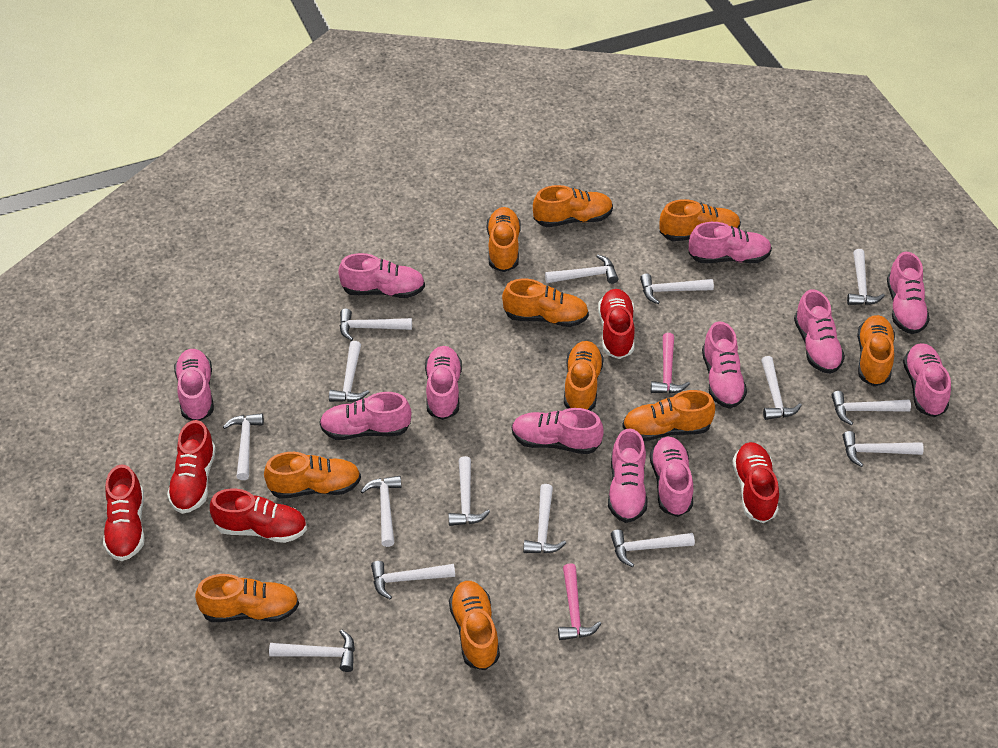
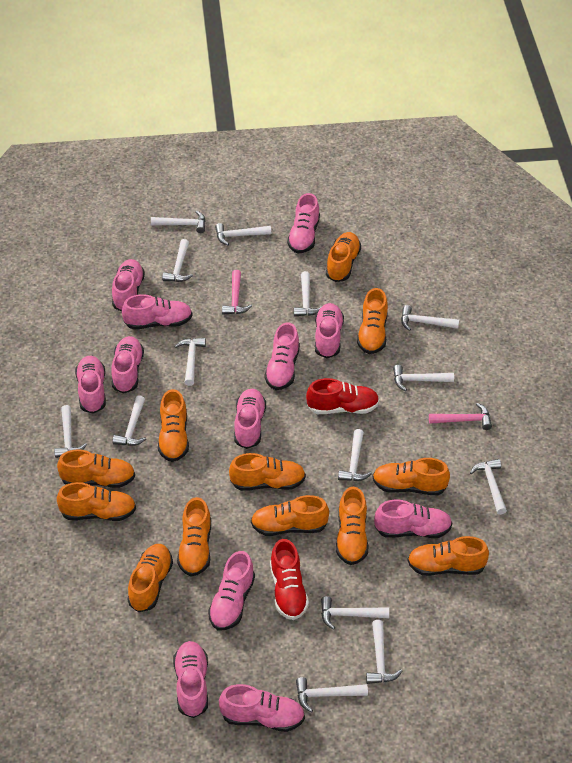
orange shoe: 10 -> 12
red shoe: 5 -> 2
white hammer: 15 -> 14

